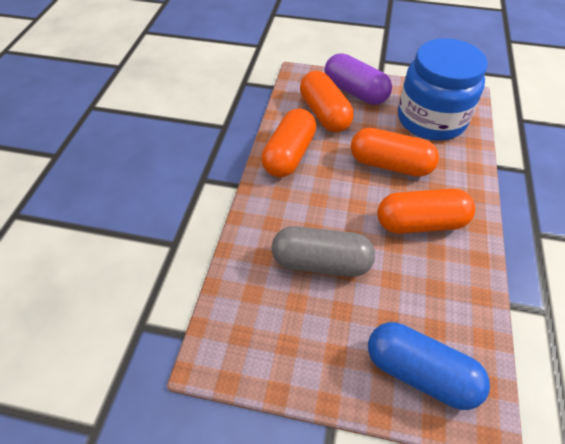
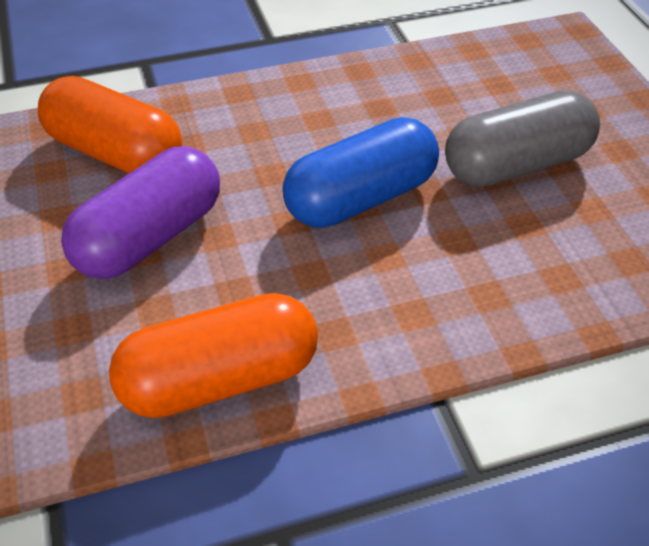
blue jar: 1 -> 0
orange capsule: 4 -> 2

